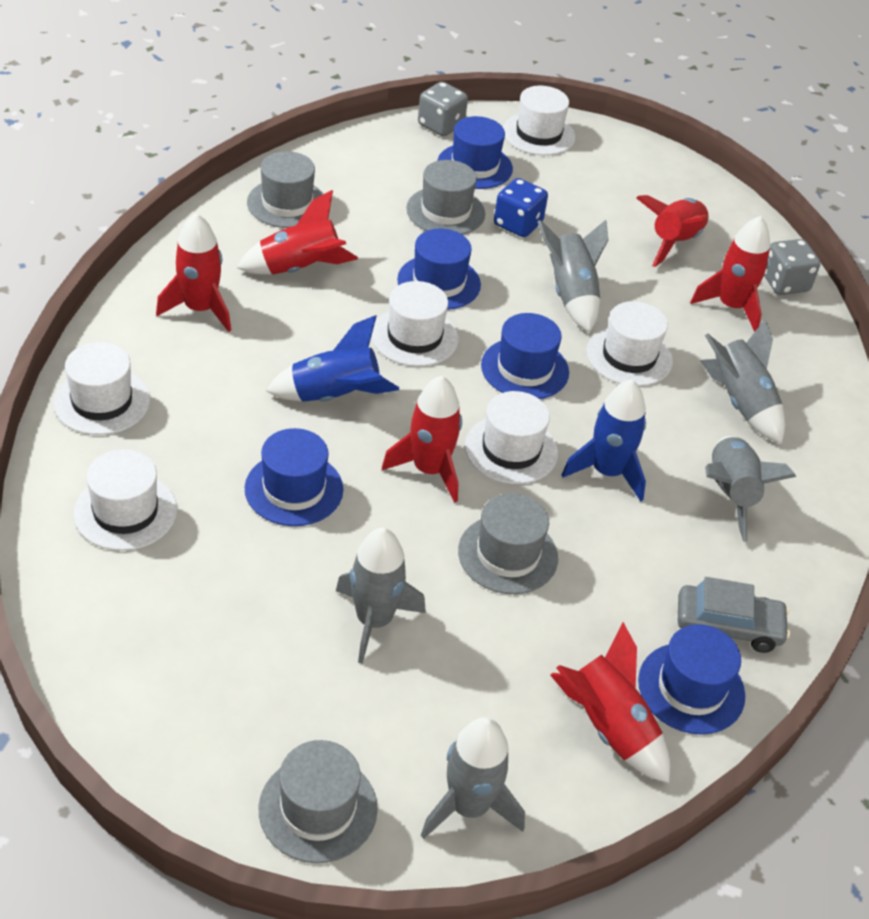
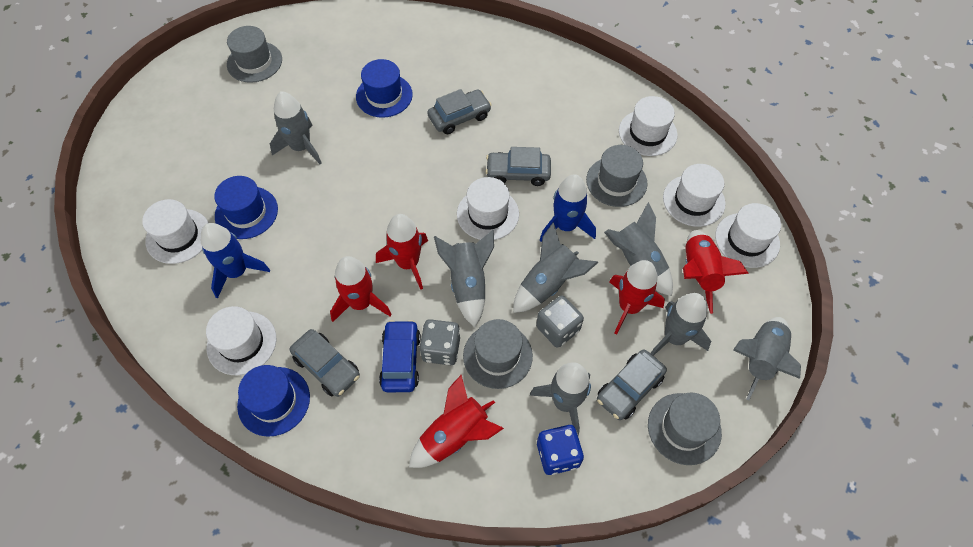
blue car: 0 -> 1
blue hat: 5 -> 3
grey car: 1 -> 4
grey rocket: 5 -> 7
red rocket: 6 -> 5

